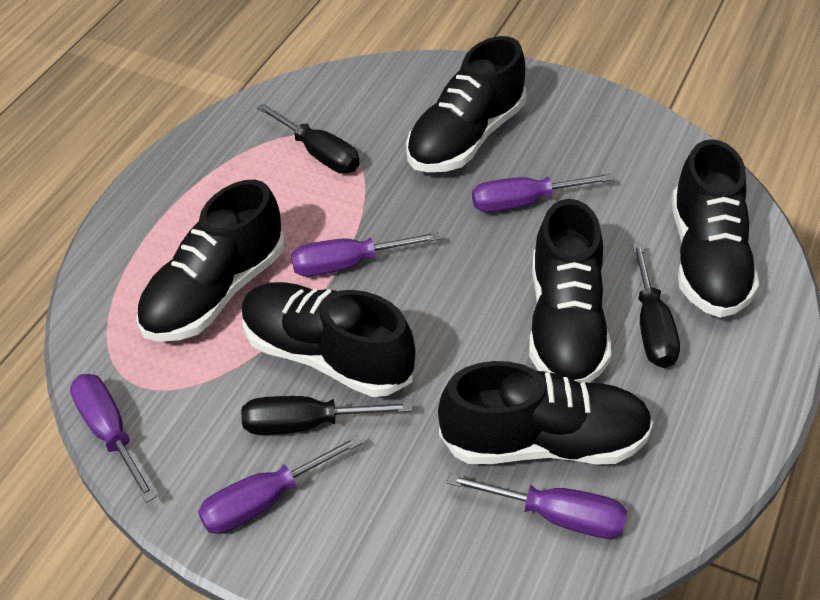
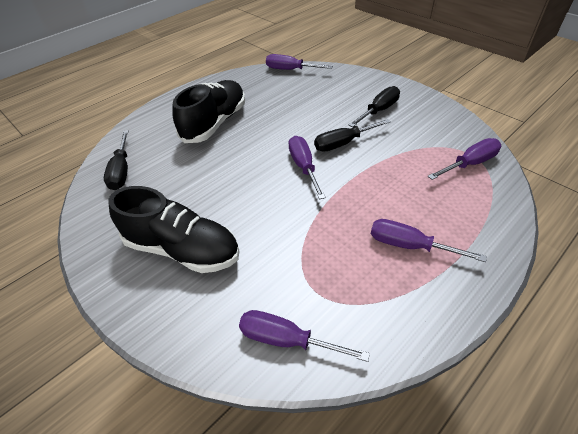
black shoe: 6 -> 2

